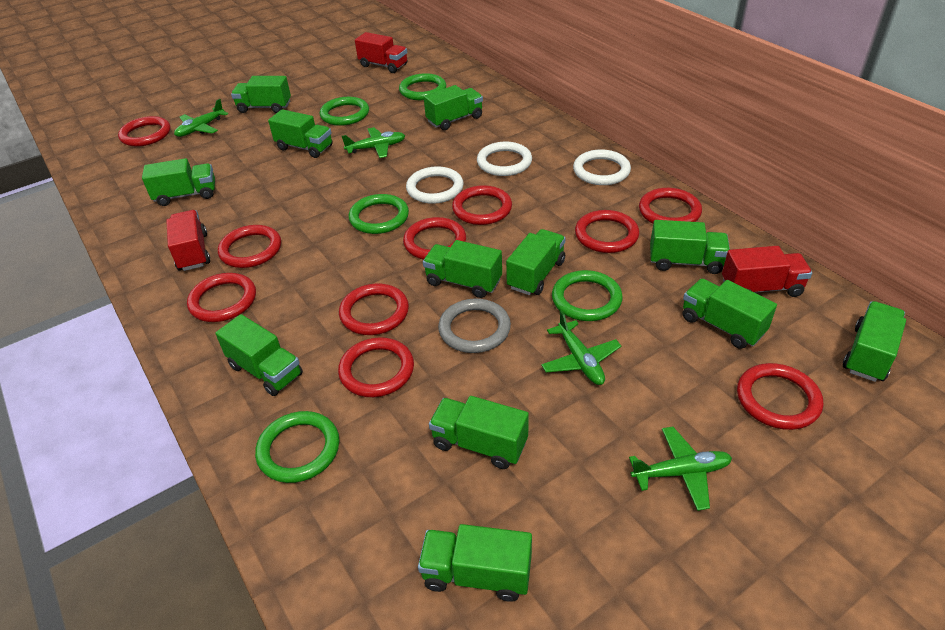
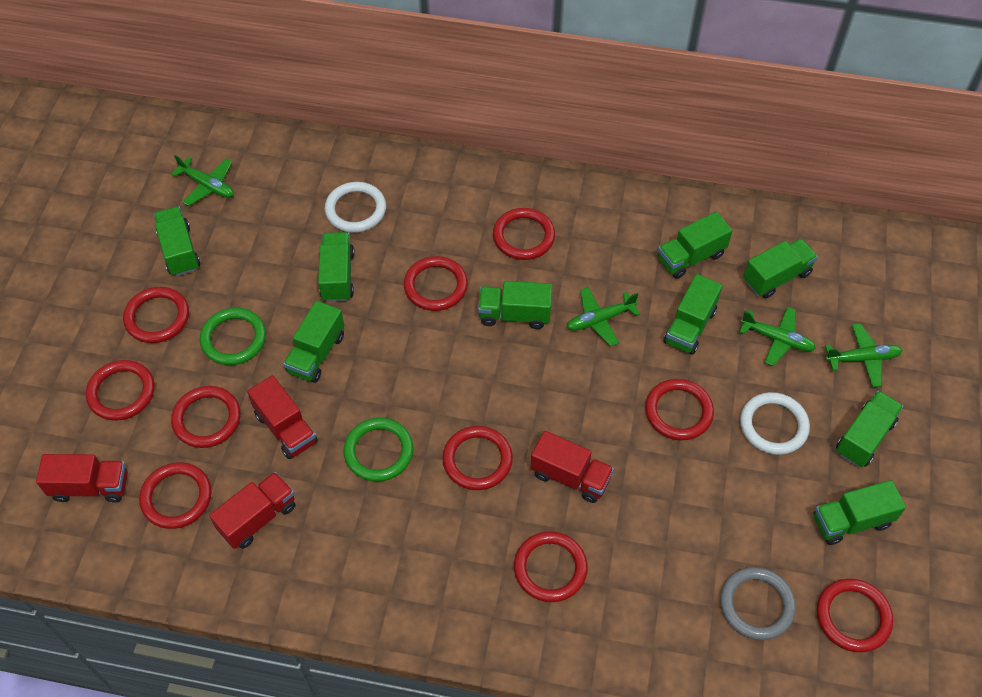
green ring: 5 -> 2
green truck: 12 -> 9
red truck: 3 -> 4
white ring: 3 -> 2

